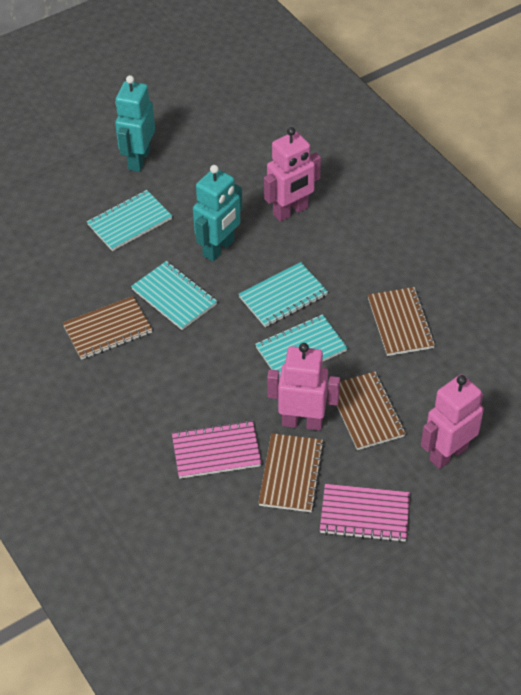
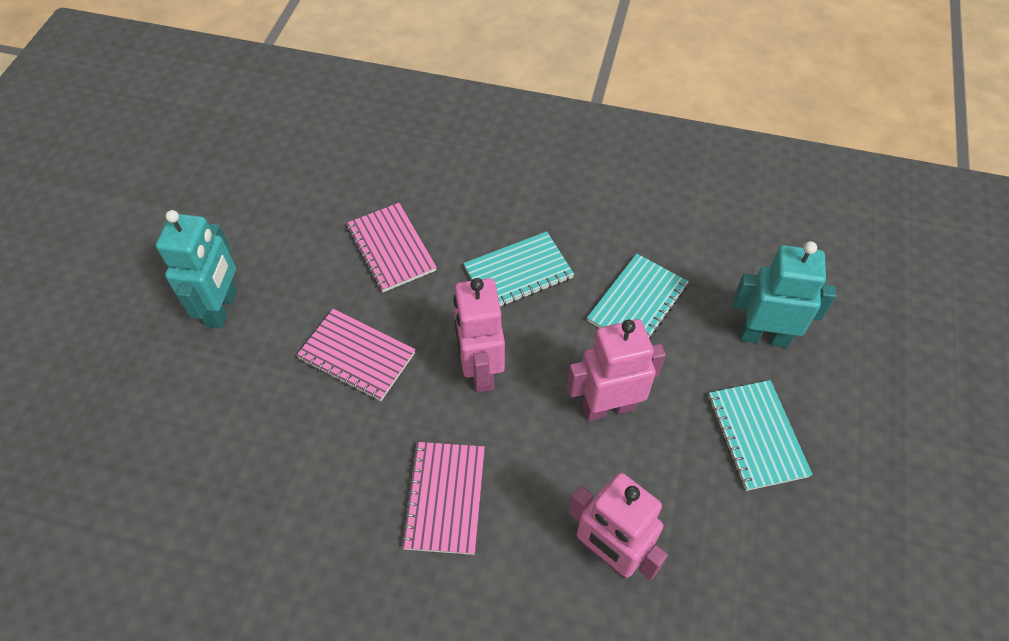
brown notebook: 4 -> 0
pink notebook: 2 -> 3
turquoise notebook: 4 -> 3

